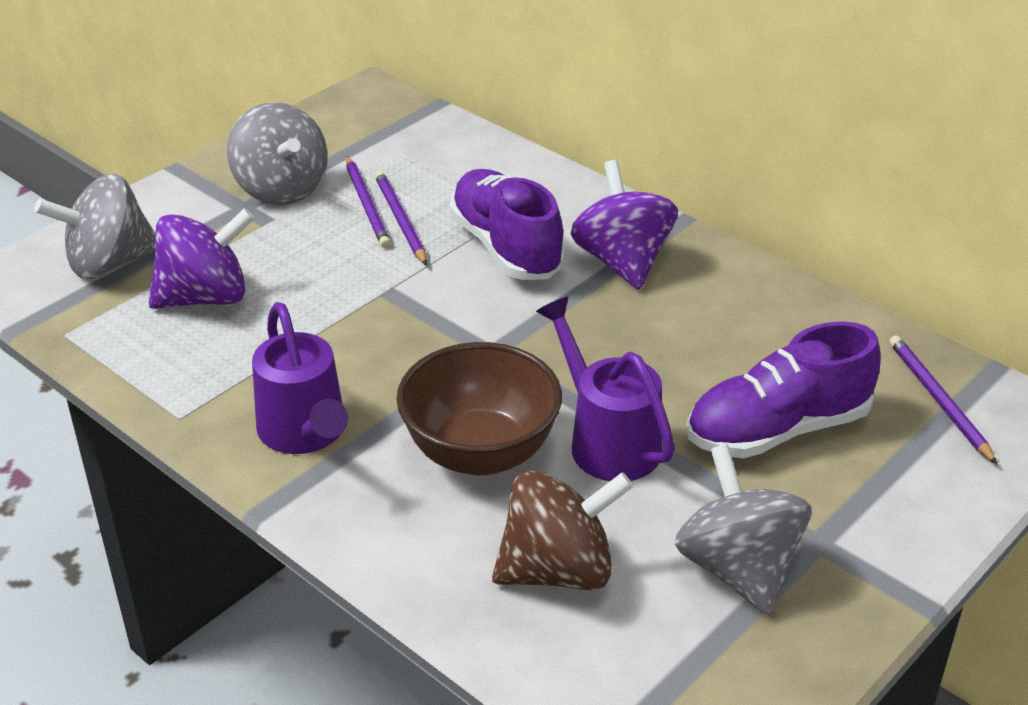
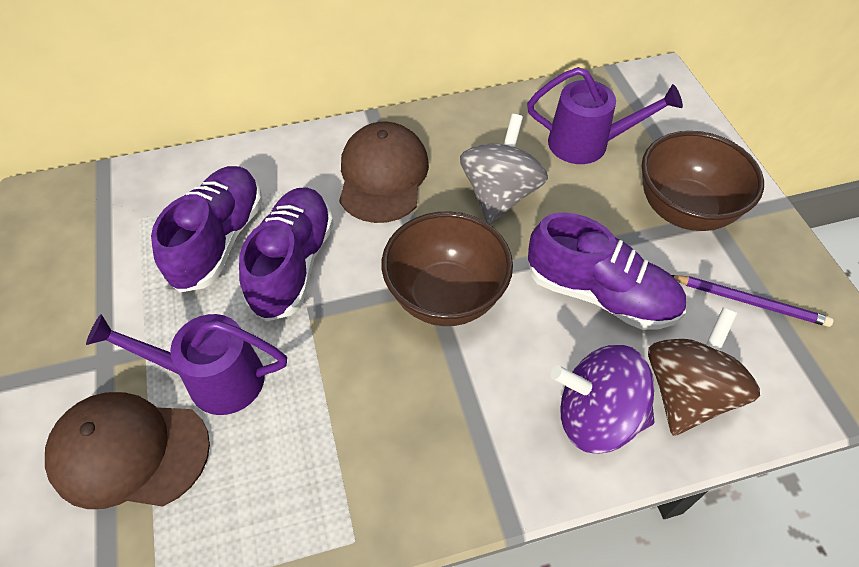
brown bowl: 1 -> 2
brown cap: 0 -> 2
grey spinning top: 3 -> 1
purple pencil: 3 -> 1
purple shoe: 2 -> 3
purple spinning top: 2 -> 1

